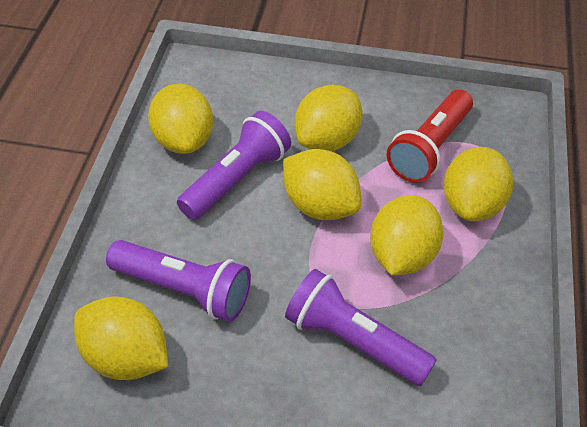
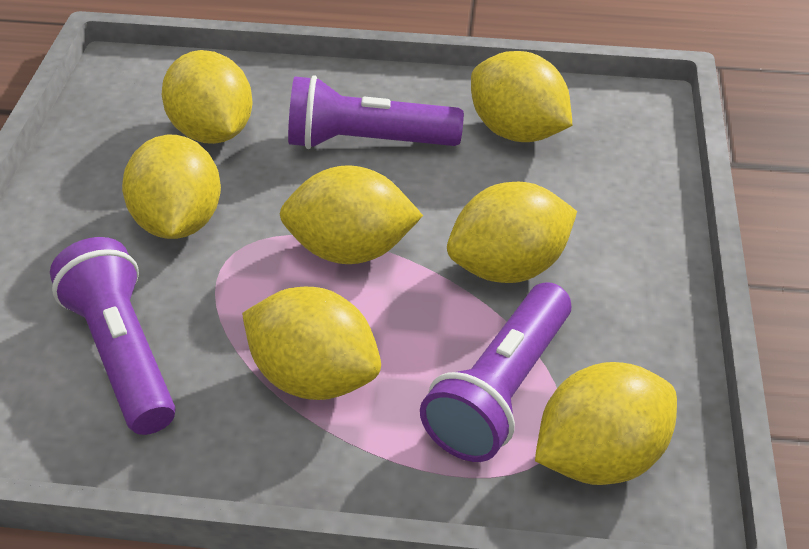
red flashlight: 1 -> 0
yellow lemon: 6 -> 7

